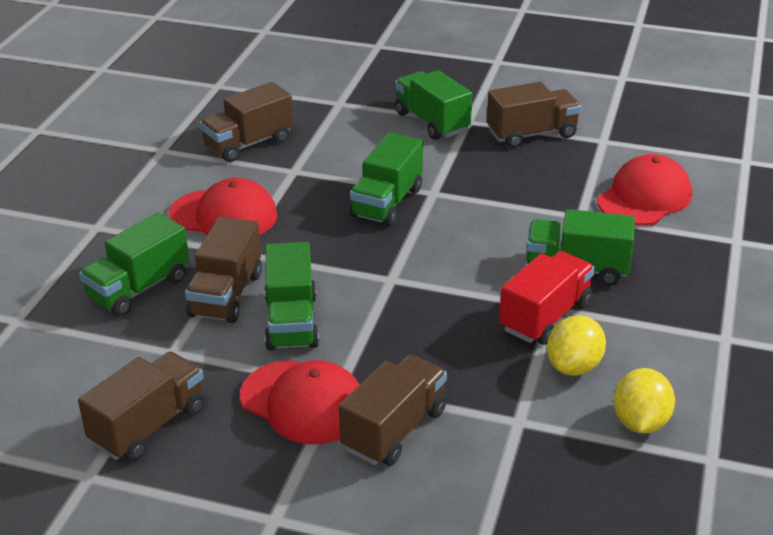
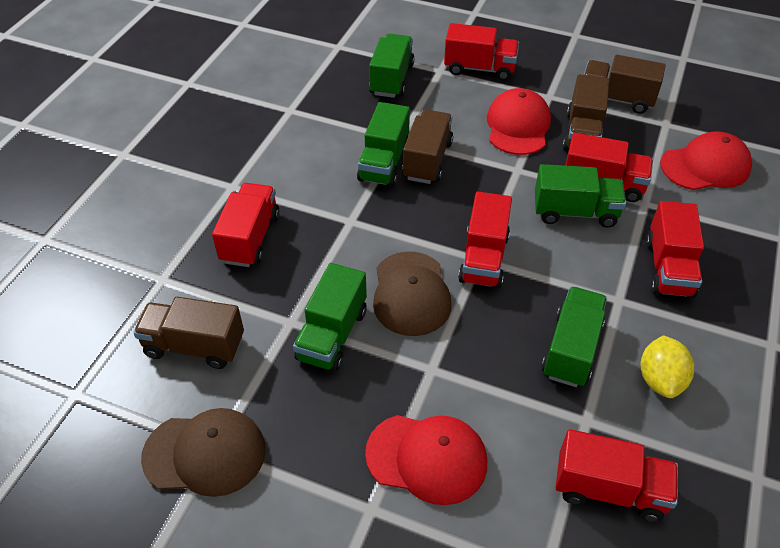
brown cap: 0 -> 2
brown truck: 5 -> 4
red truck: 1 -> 6
yellow lemon: 2 -> 1

